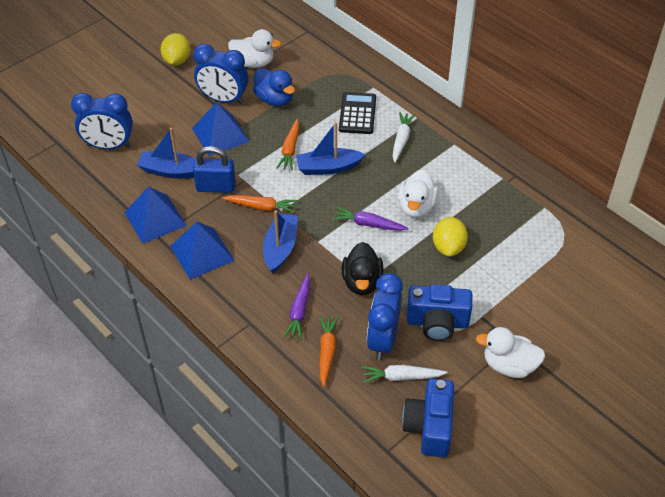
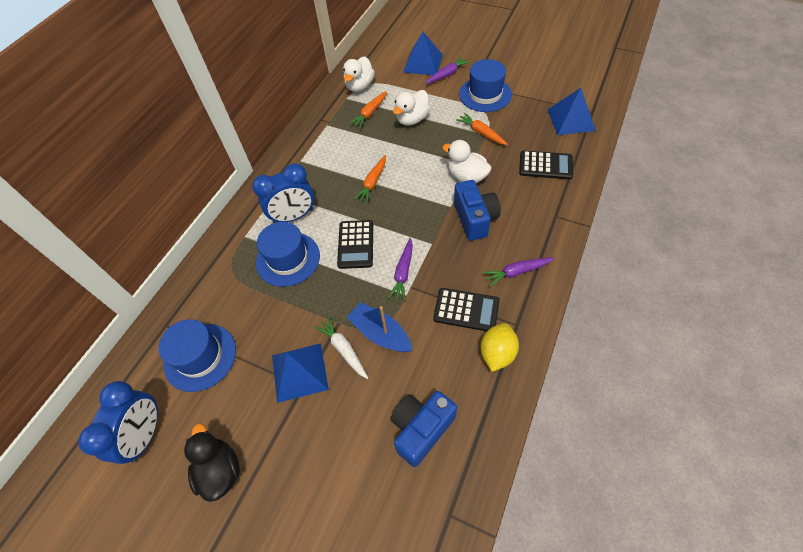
black calculator: 1 -> 3
blue boat: 3 -> 1
blue clock: 3 -> 2
blue duck: 1 -> 0
blue hat: 0 -> 3
blue padlock: 1 -> 0
purple carrot: 2 -> 3
white carrot: 2 -> 1
yellow lemon: 2 -> 1

